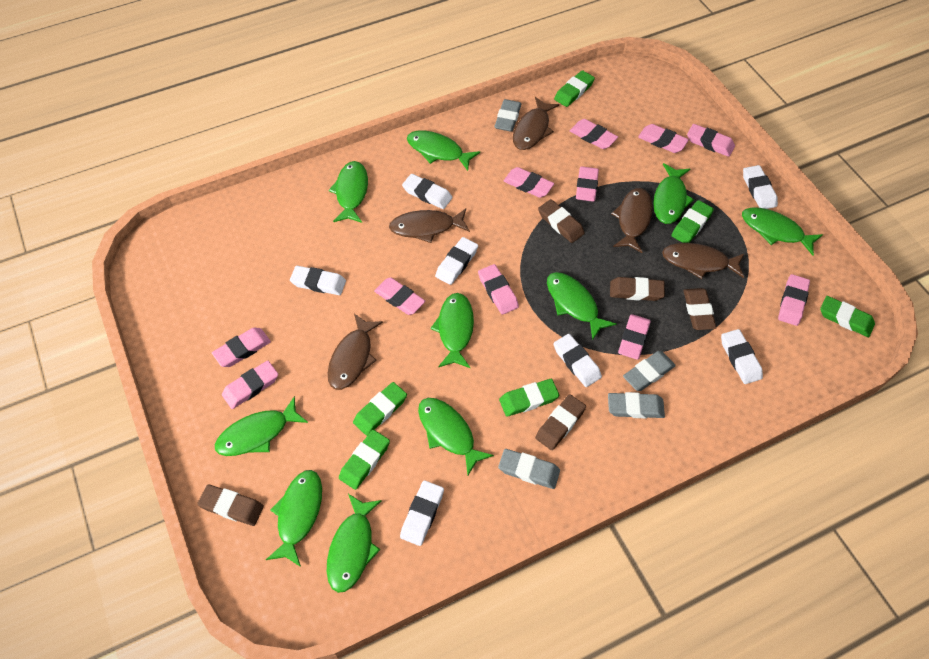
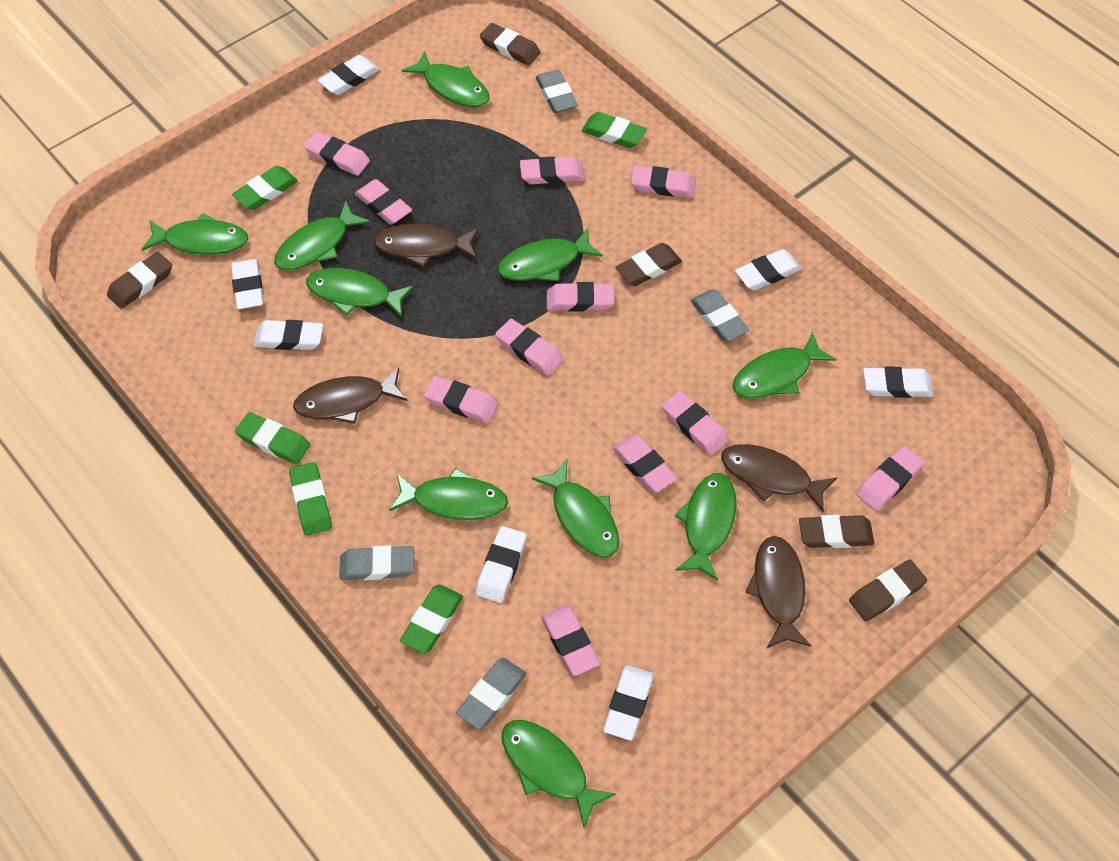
brown fish: 5 -> 4
green eraser: 6 -> 5

